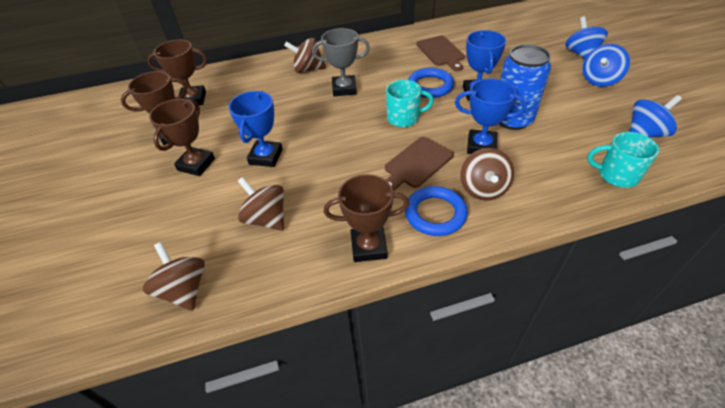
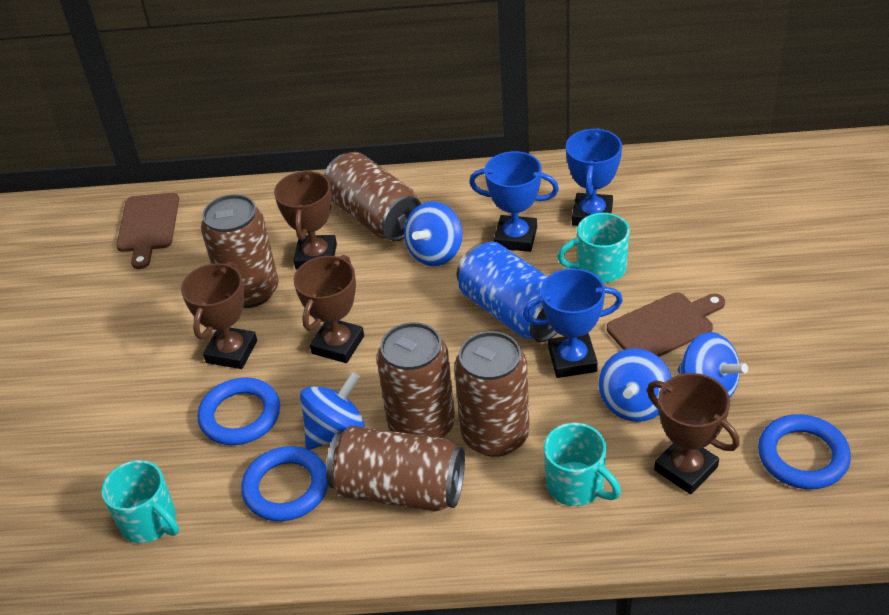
blue ring: 2 -> 3
blue spinning top: 3 -> 4
brown can: 0 -> 5
brown spinning top: 4 -> 0
grey trophy: 1 -> 0
turquoise mug: 2 -> 3

